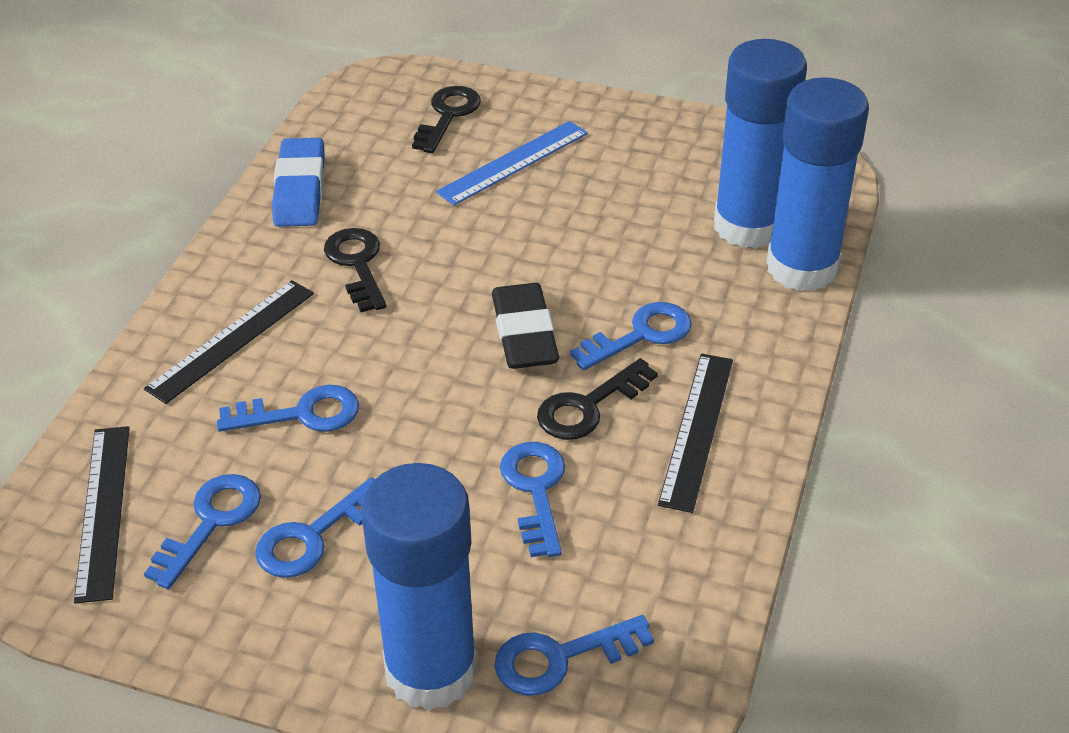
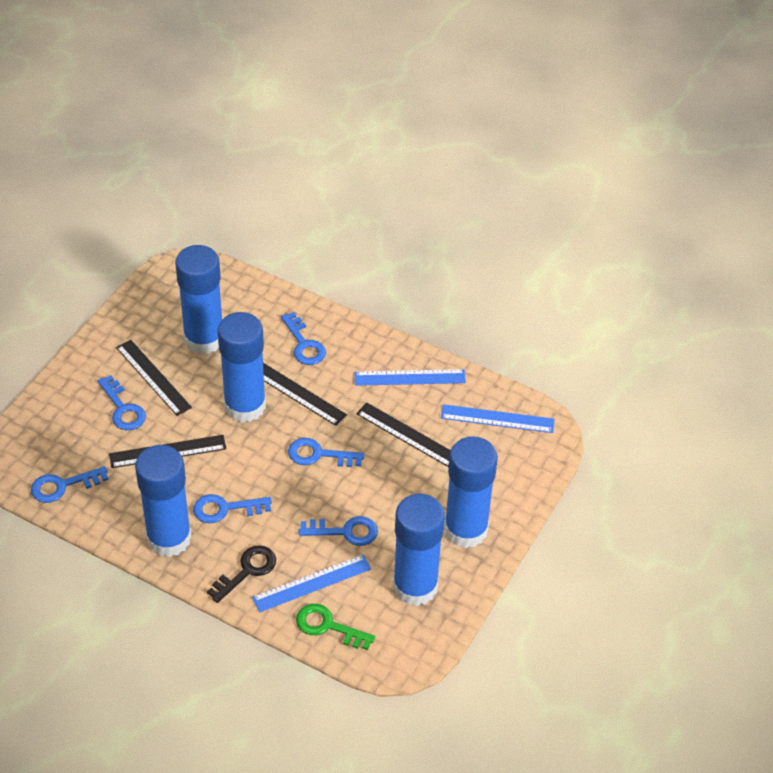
black eraser: 1 -> 0
black key: 3 -> 1
black ruler: 3 -> 4
blue eraser: 1 -> 0
blue glue stick: 3 -> 5
blue ruler: 1 -> 3
green key: 0 -> 1

